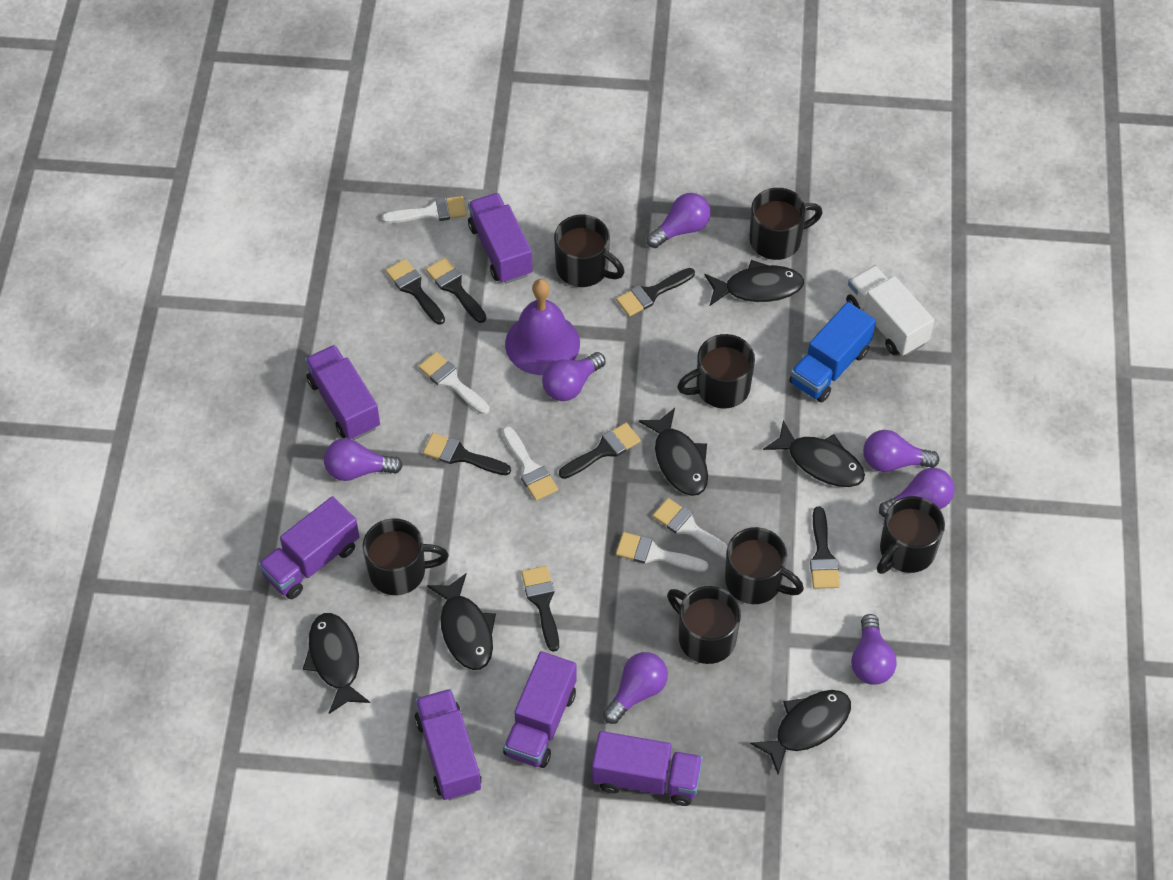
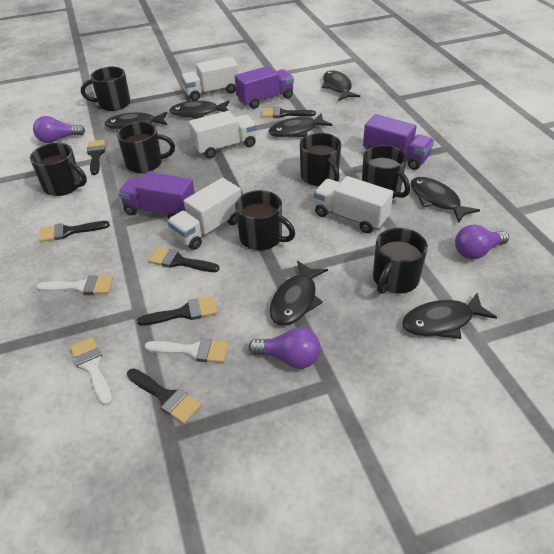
black brush: 7 -> 6
black fish: 6 -> 7
blue truck: 1 -> 0
purple bell: 1 -> 0
purple light bulb: 7 -> 3
purple truck: 6 -> 3
white brush: 5 -> 3
white truck: 1 -> 4

